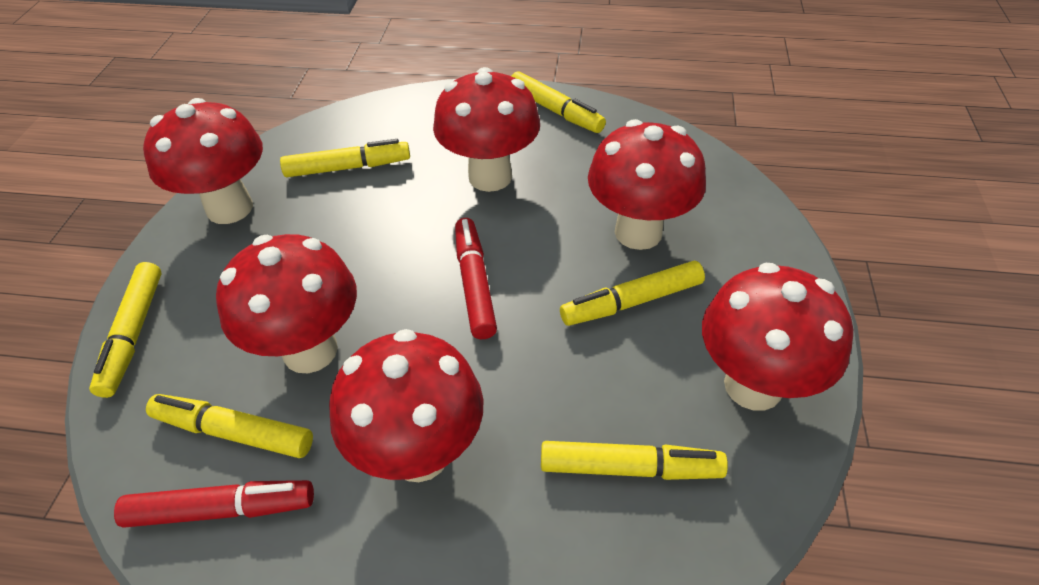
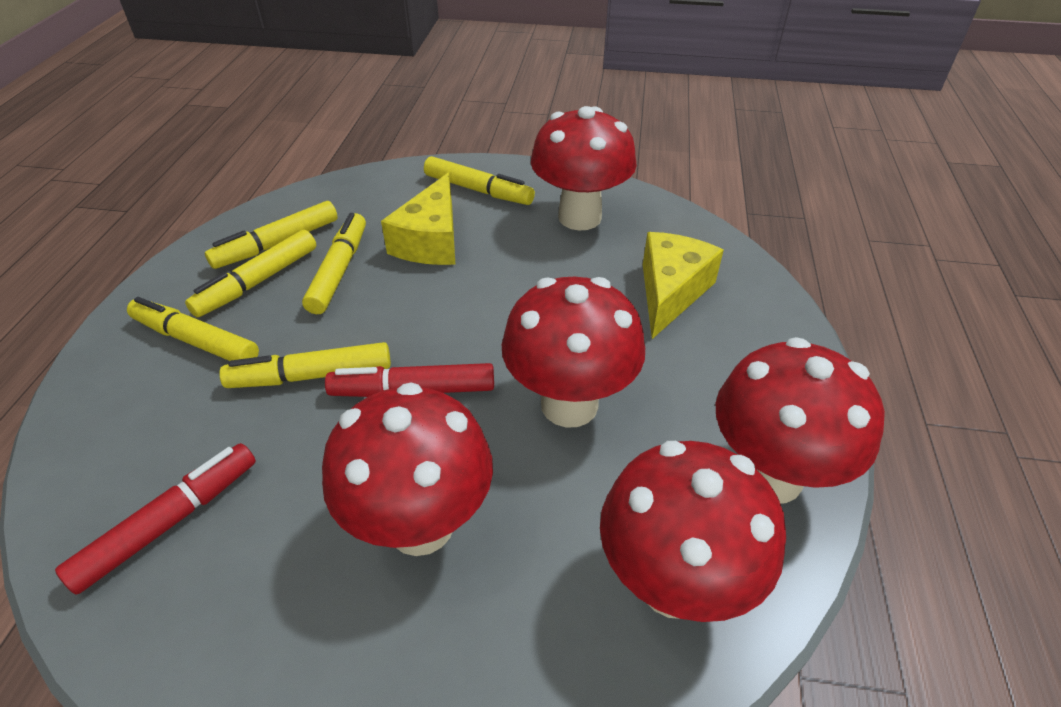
red mushroom: 6 -> 5
yellow cheese: 0 -> 2

